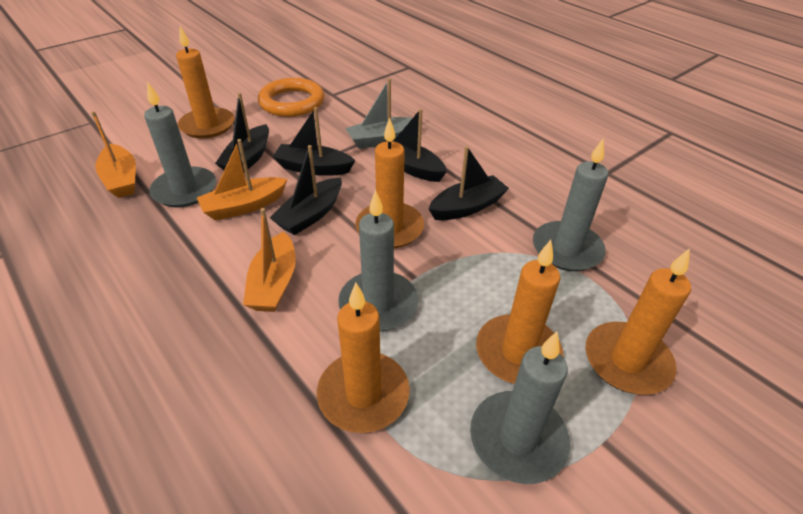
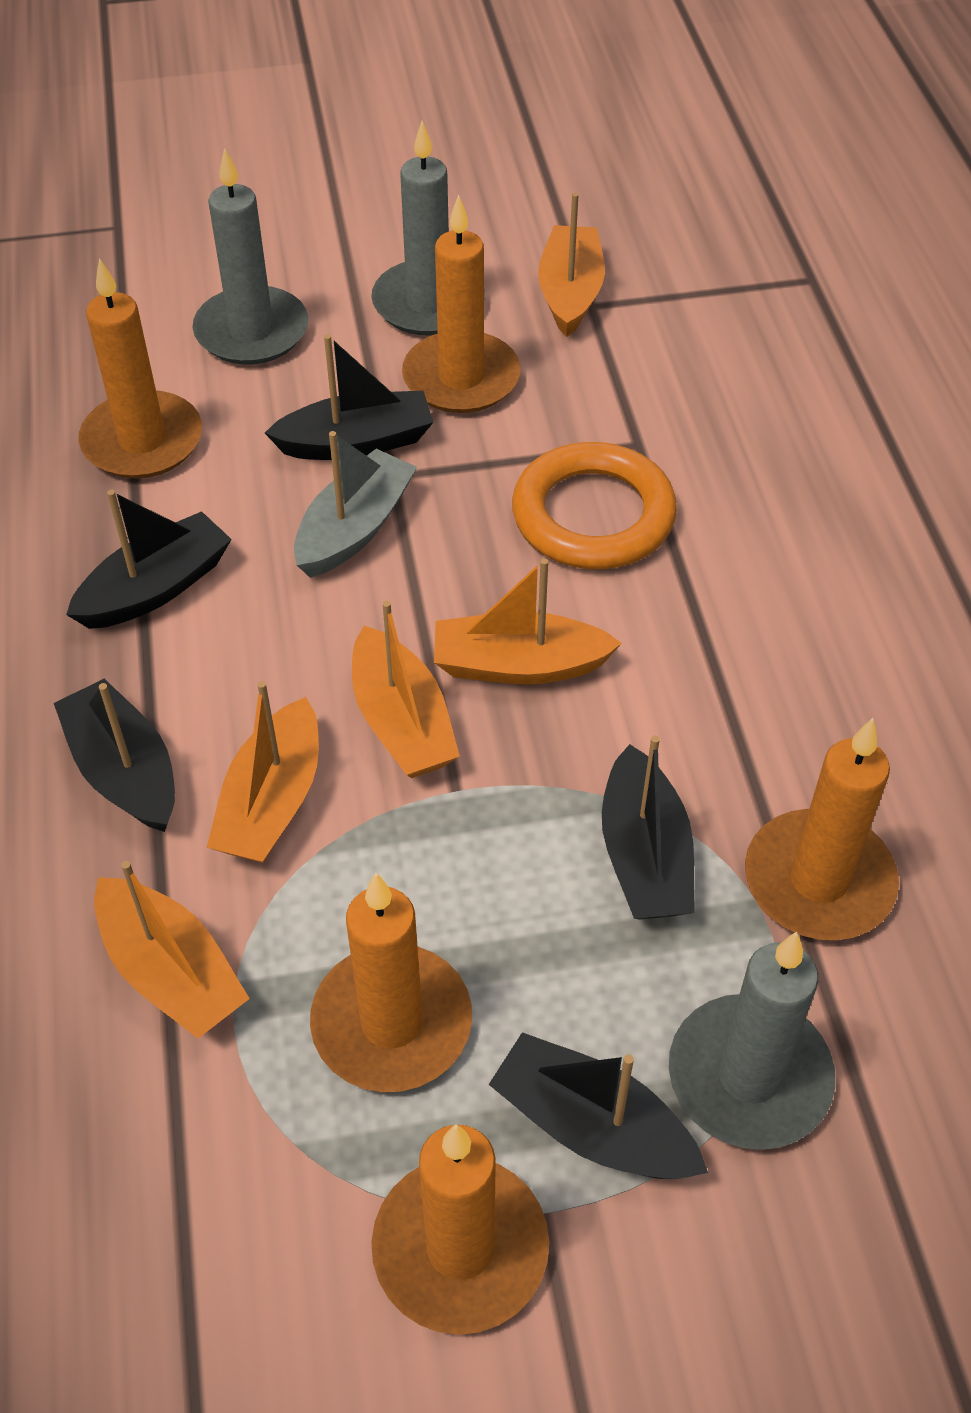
grey candle: 4 -> 3
orange boat: 3 -> 5

